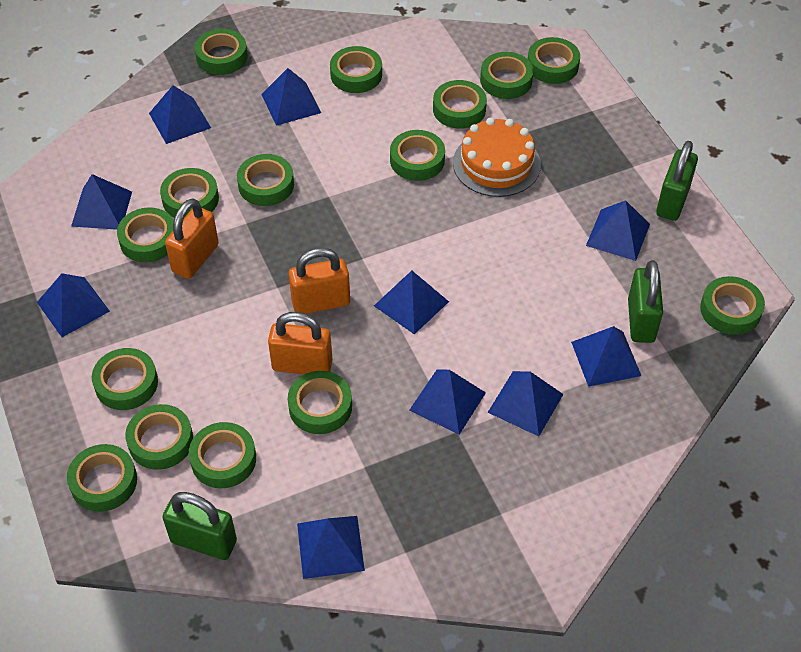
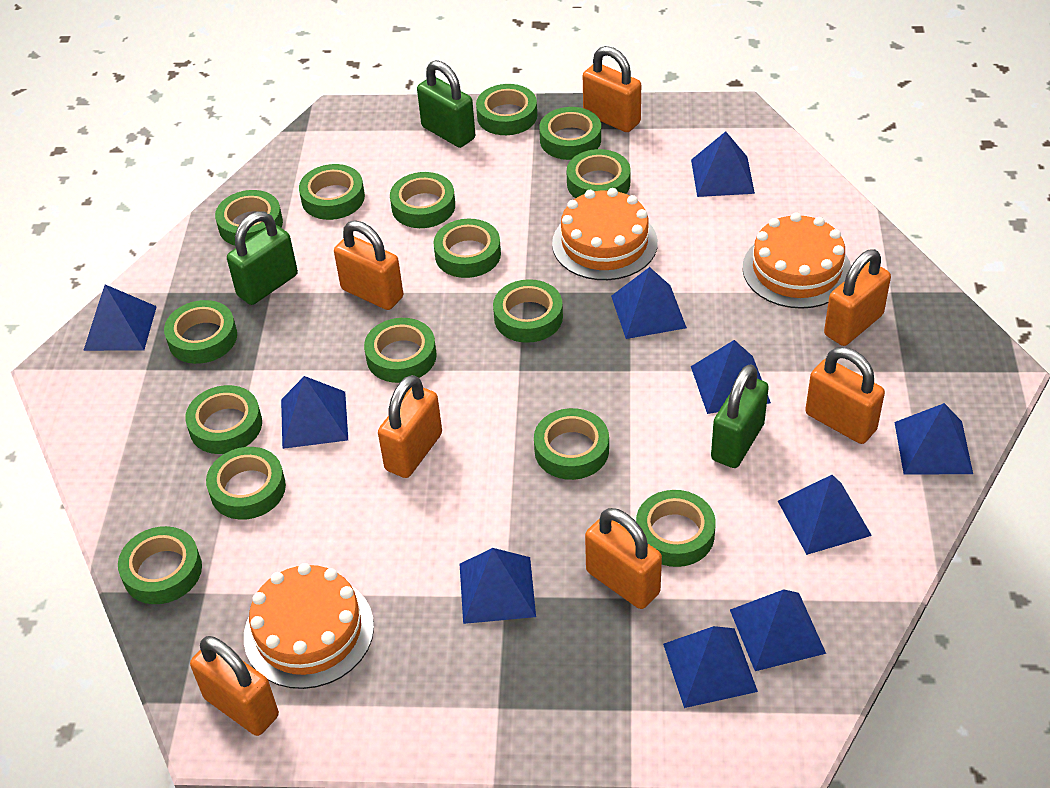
orange cake: 1 -> 3
orange padlock: 3 -> 7

